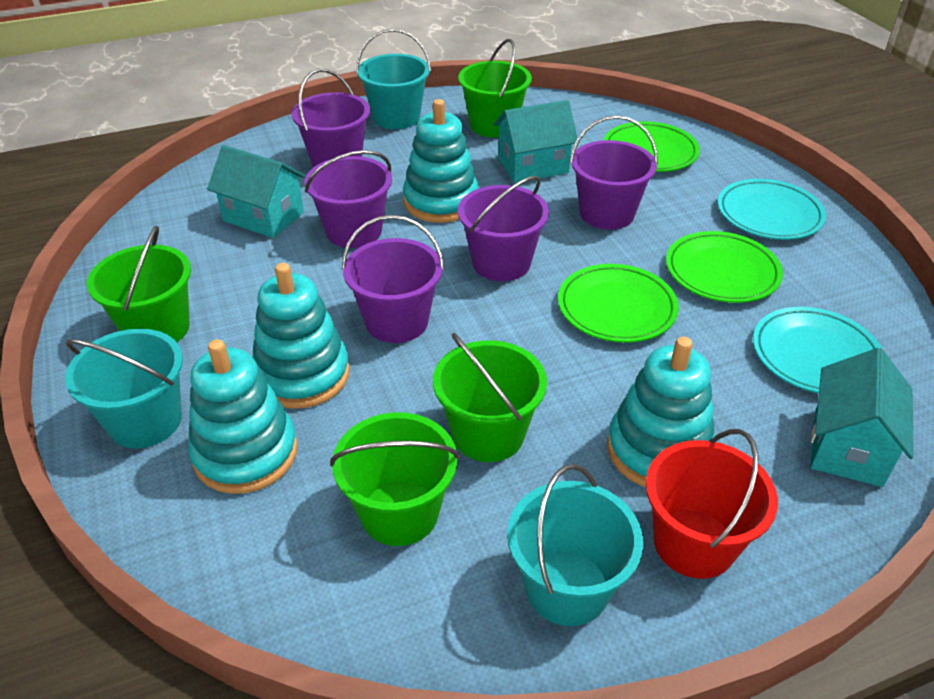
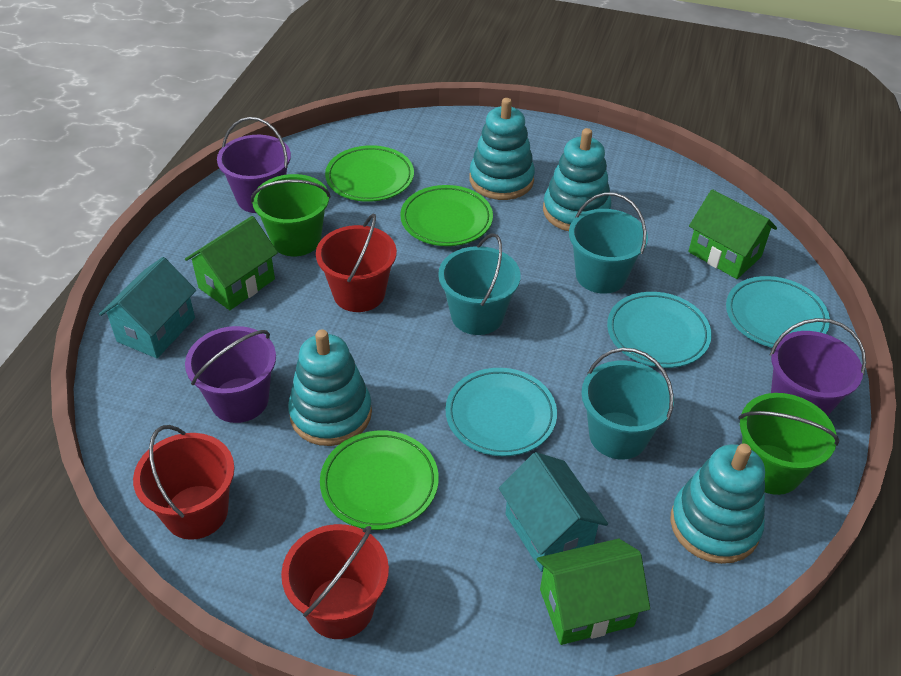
green bucket: 4 -> 2
green house: 0 -> 3
purple bucket: 5 -> 3
red bucket: 1 -> 3
turquoise house: 3 -> 2
turquoise plate: 2 -> 3

